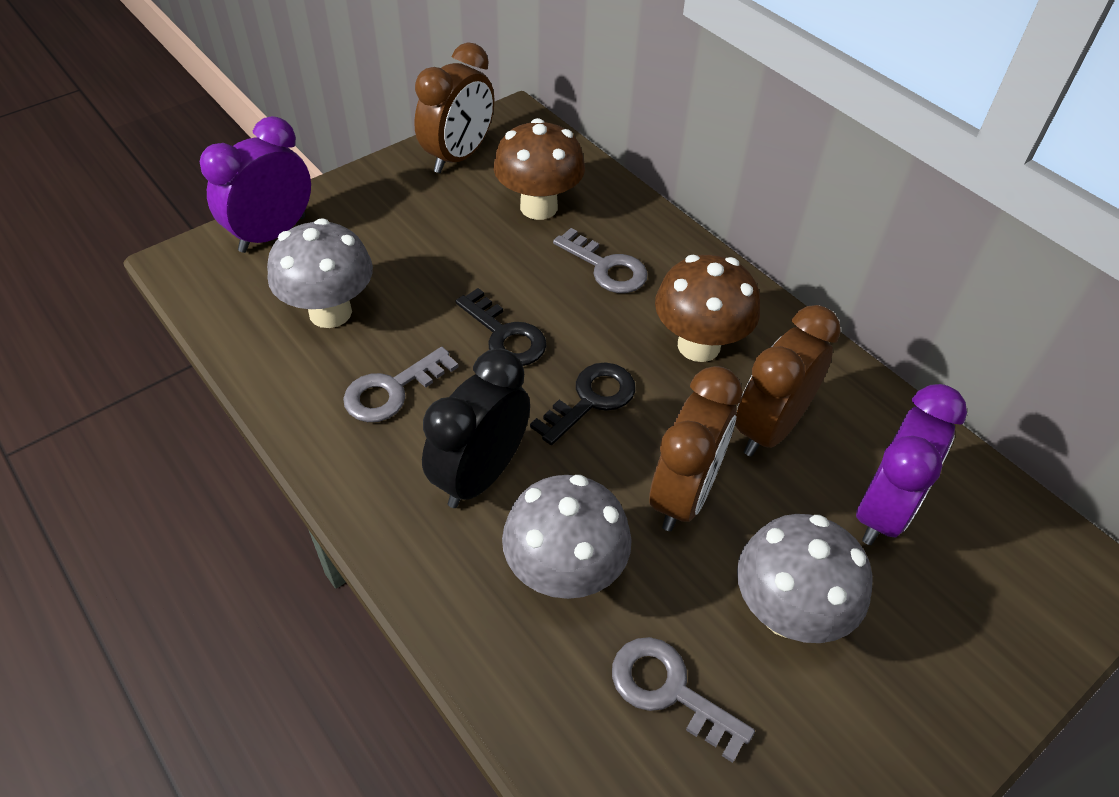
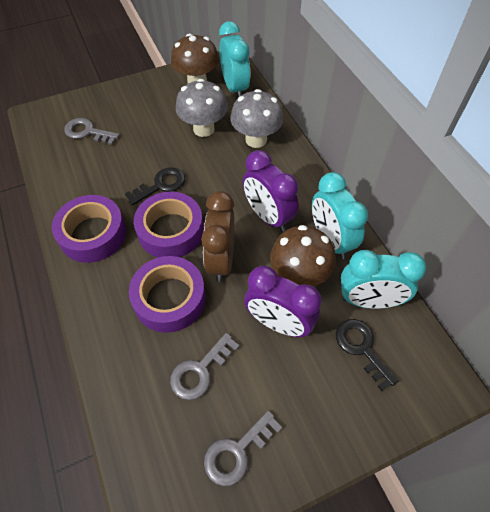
black clock: 1 -> 0
brown clock: 3 -> 1
grey mushroom: 3 -> 2
purple tape: 0 -> 3
turquoise clock: 0 -> 3

